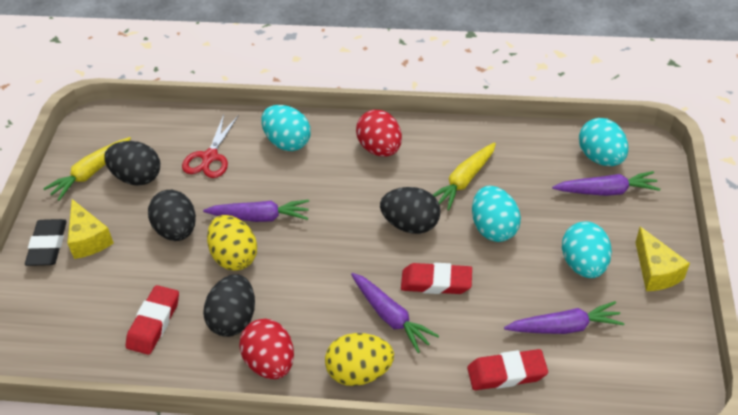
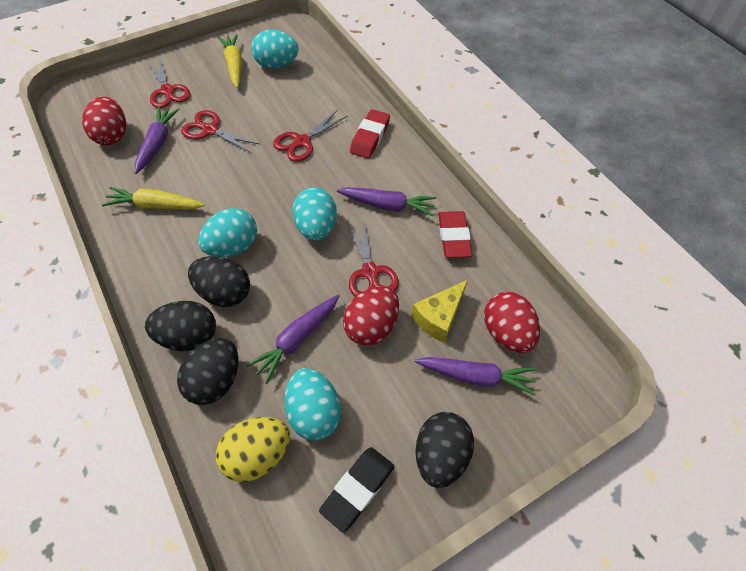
red egg: 2 -> 3
red eraser: 3 -> 2
red scissors: 1 -> 4
yellow cheese: 2 -> 1
yellow egg: 2 -> 1

